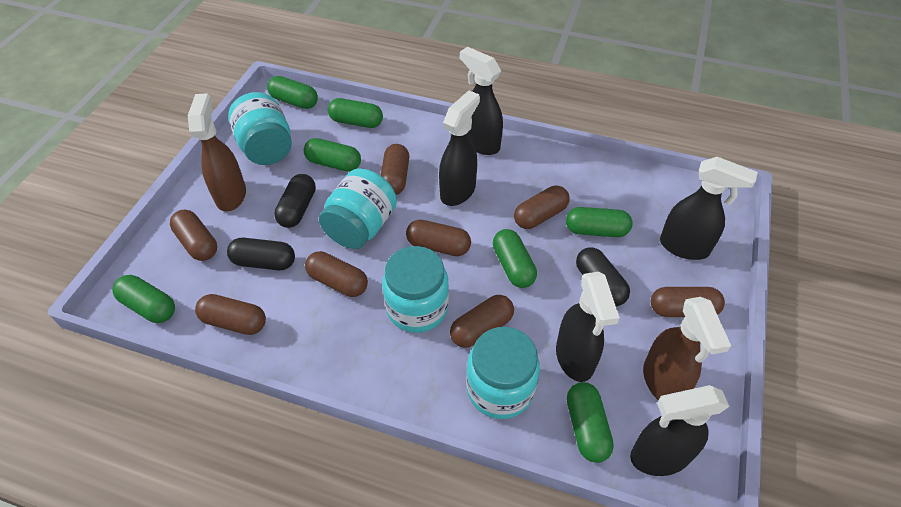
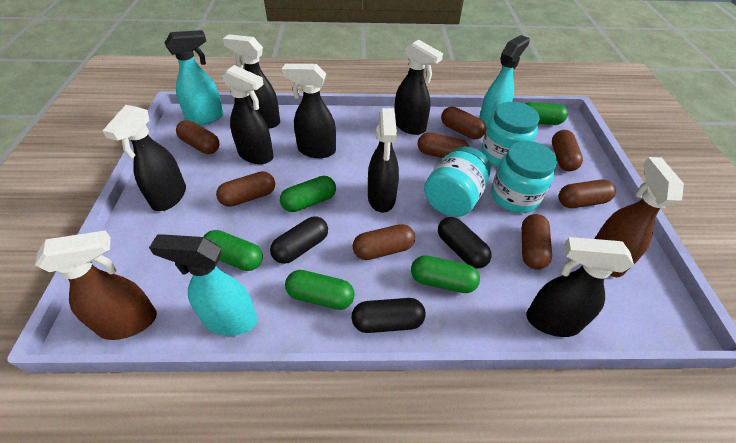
black spray bottle: 5 -> 7
green capsule: 7 -> 5
turquoise jar: 4 -> 3
turquoise spray bottle: 0 -> 3

